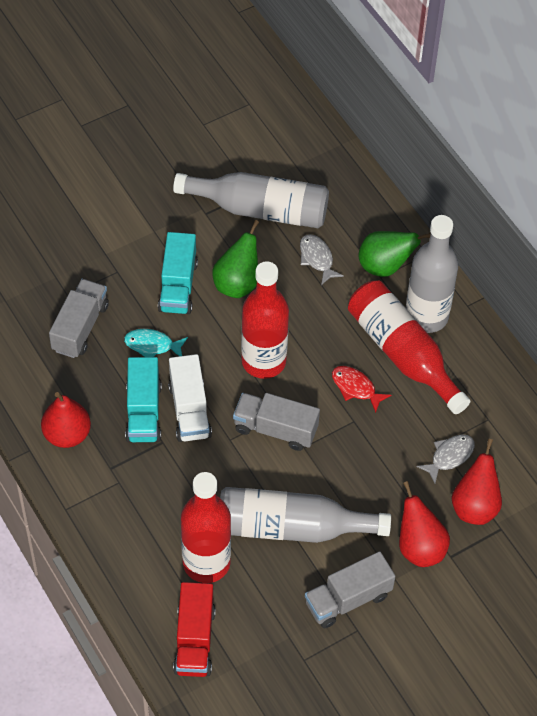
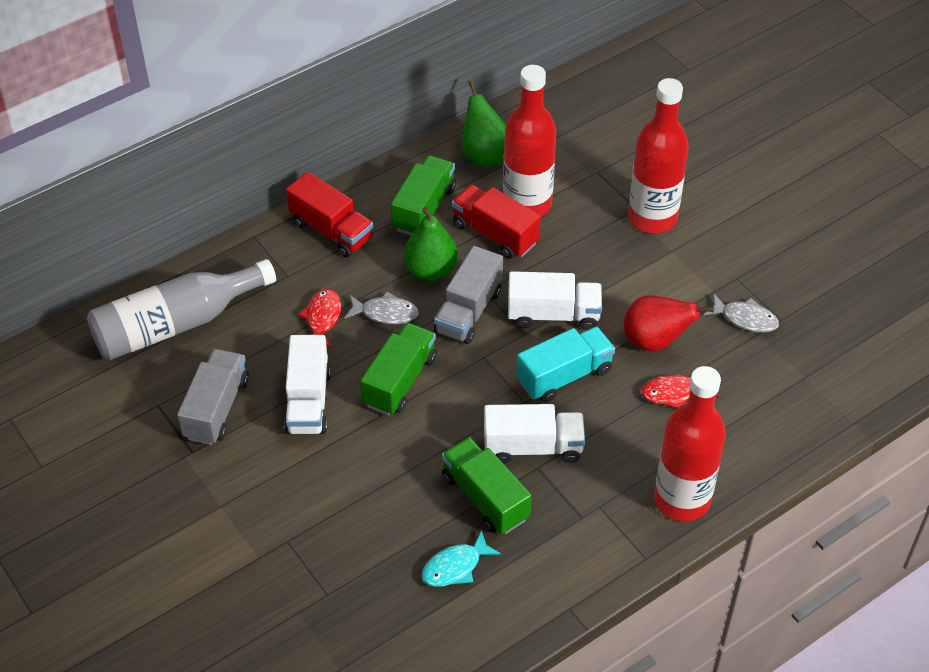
green truck: 0 -> 3
grey bottle: 3 -> 1
grey truck: 3 -> 2
red fish: 1 -> 2
red pear: 3 -> 1
red truck: 1 -> 2
turquoise truck: 2 -> 1
white truck: 1 -> 3

